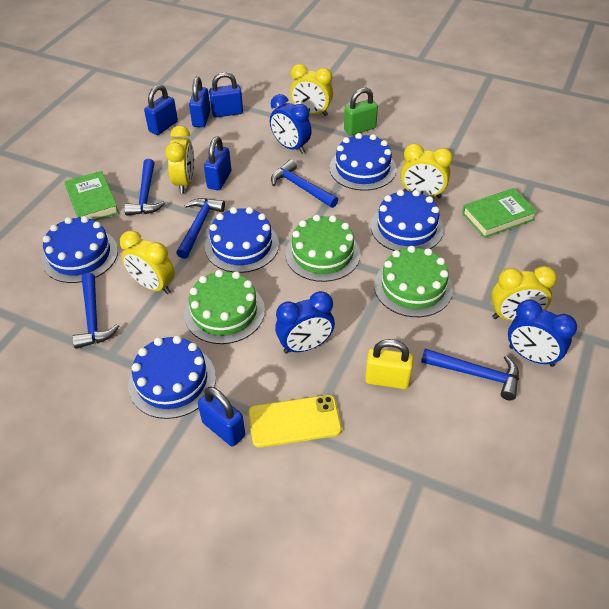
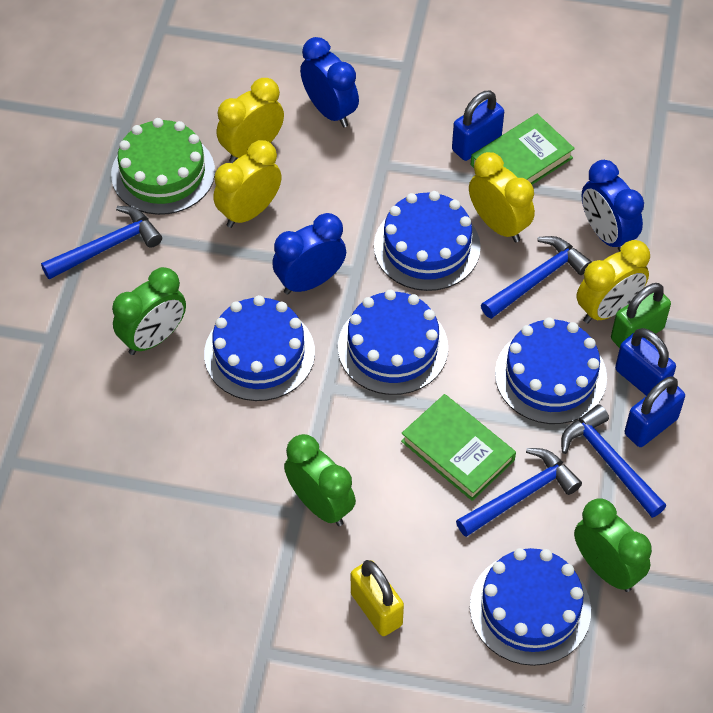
blue hammer: 5 -> 4
blue padlock: 5 -> 3
green cake: 3 -> 1
green clock: 0 -> 3
yellow clock: 5 -> 4
yellow phone: 1 -> 0

